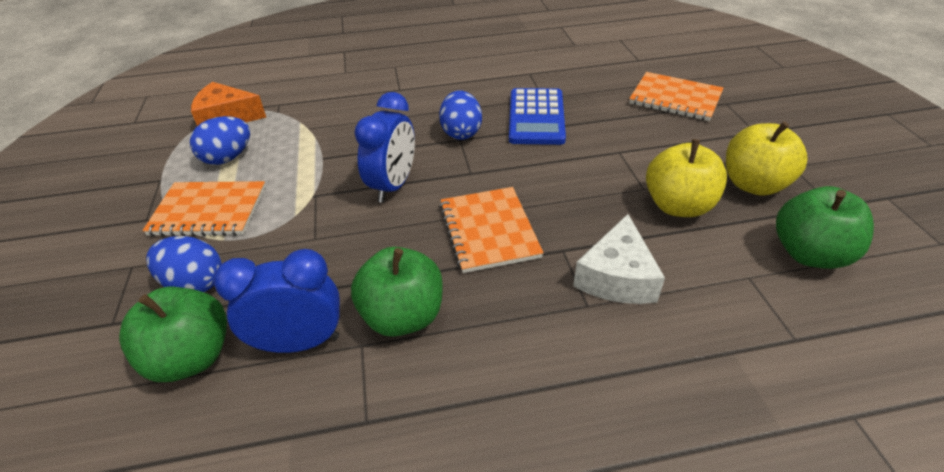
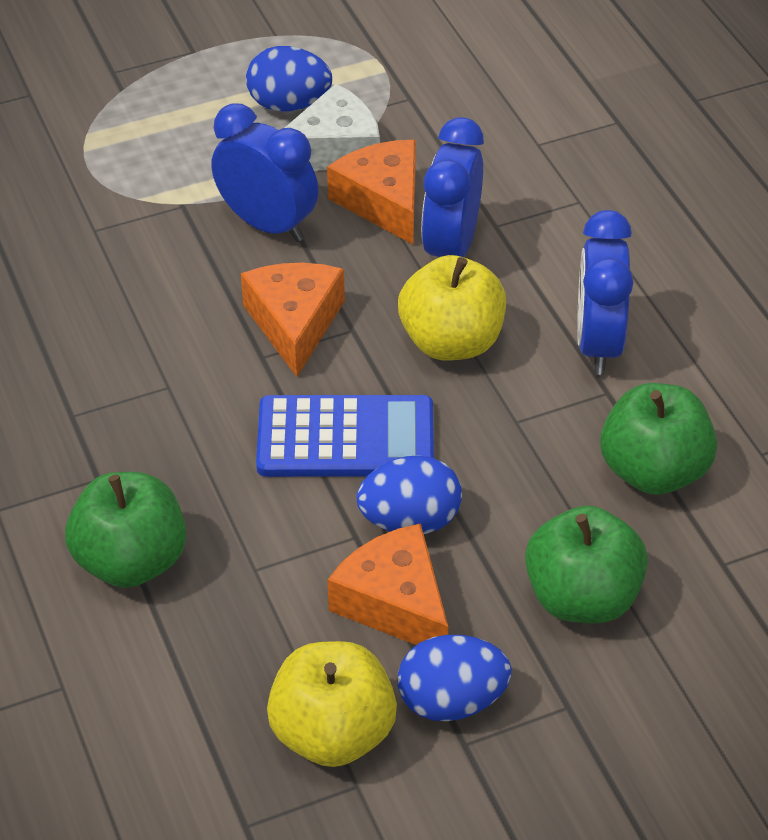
blue clock: 2 -> 3
orange cheese: 1 -> 3
orange notebook: 3 -> 0

